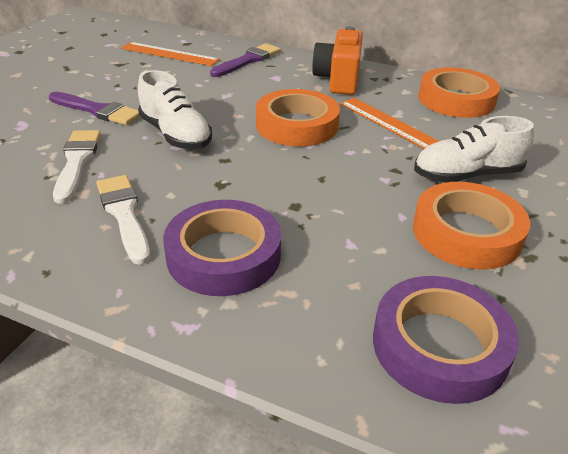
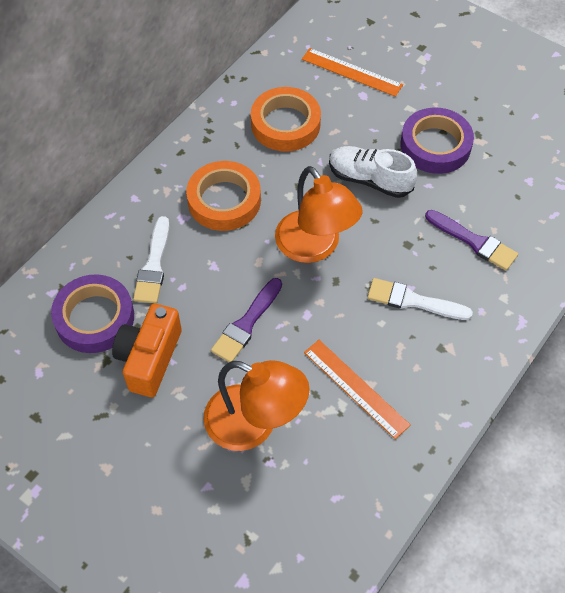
orange lamp: 0 -> 2
orange tape: 3 -> 2
white shoe: 2 -> 1

